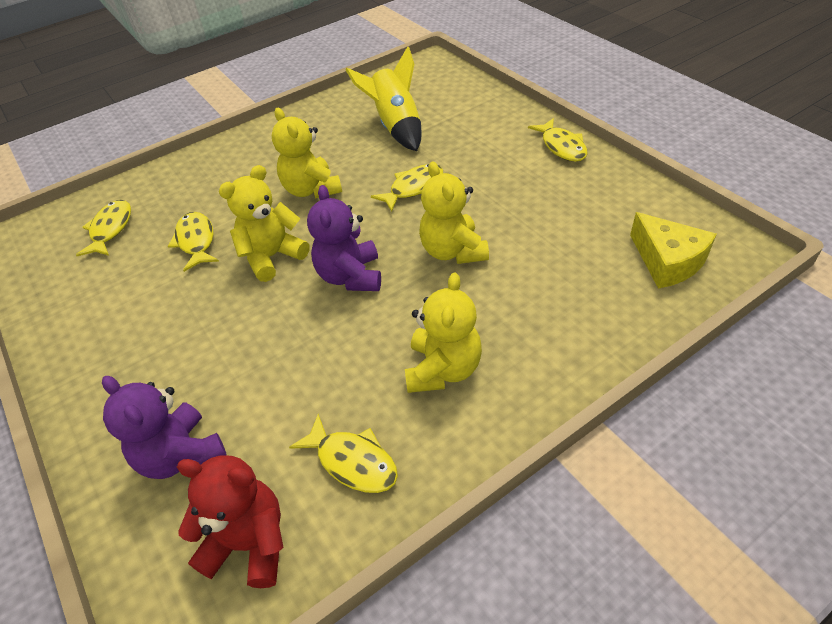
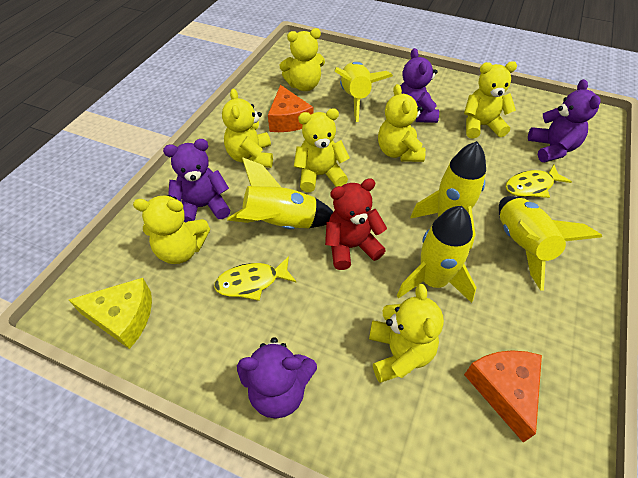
orange cheese: 0 -> 2
purple teddy bear: 2 -> 4
yellow fish: 5 -> 2
yellow rocket: 1 -> 5
yellow teddy bear: 4 -> 7

